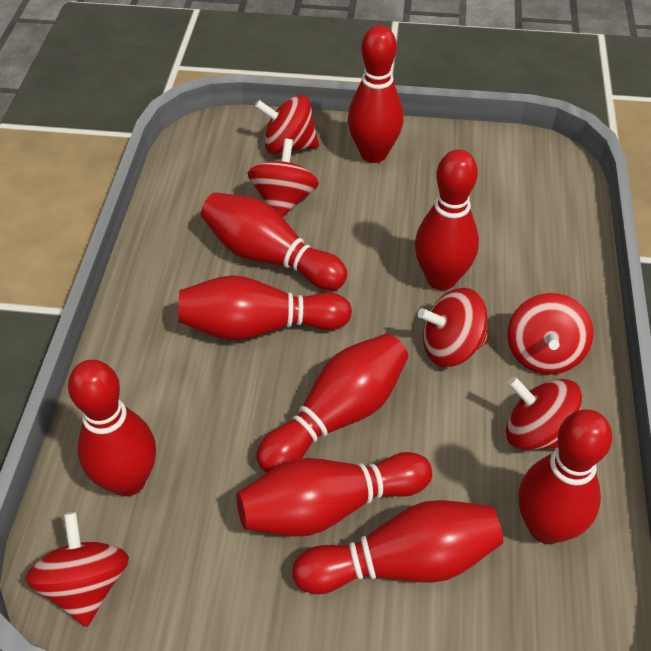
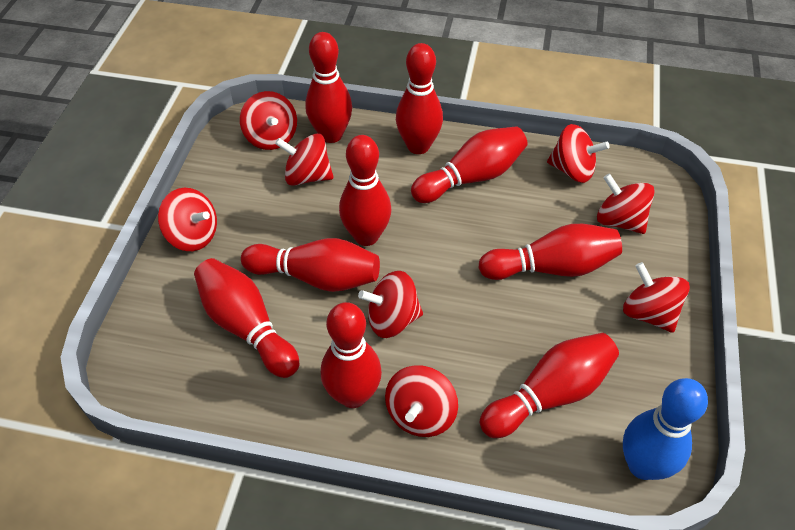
blue bowling pin: 0 -> 1
red spinning top: 6 -> 8

